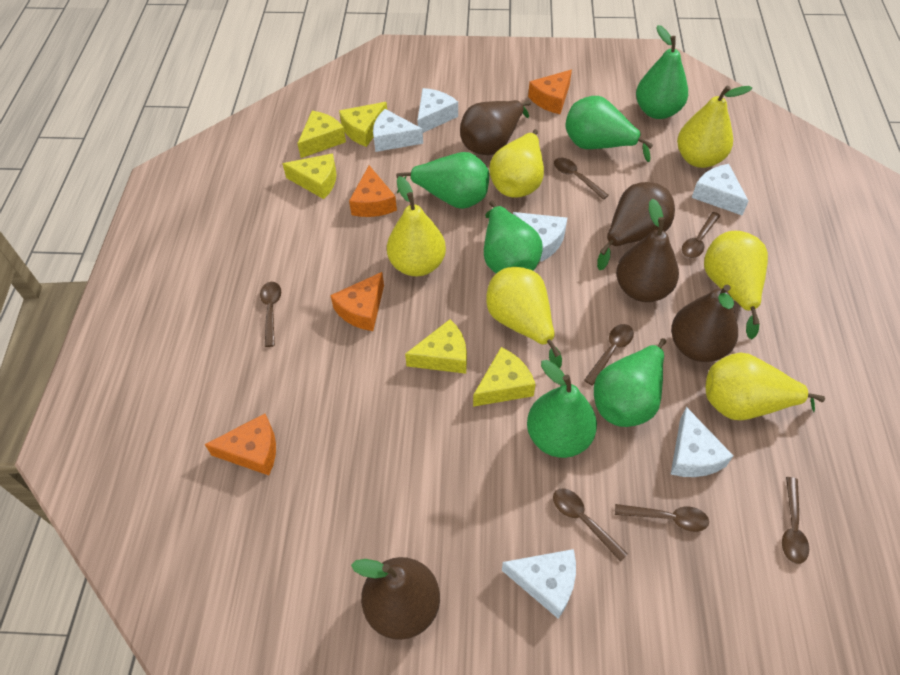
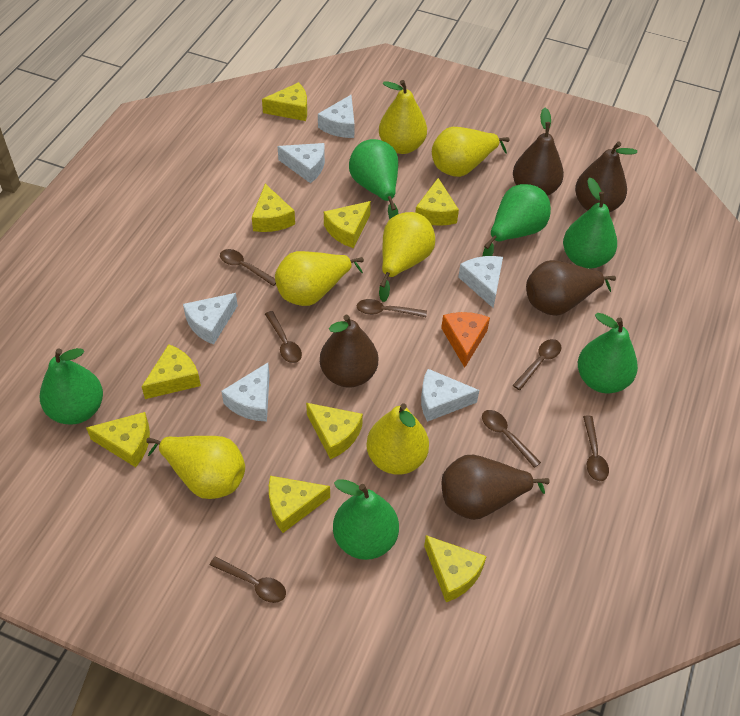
orange cheese: 4 -> 1
yellow cheese: 5 -> 9

